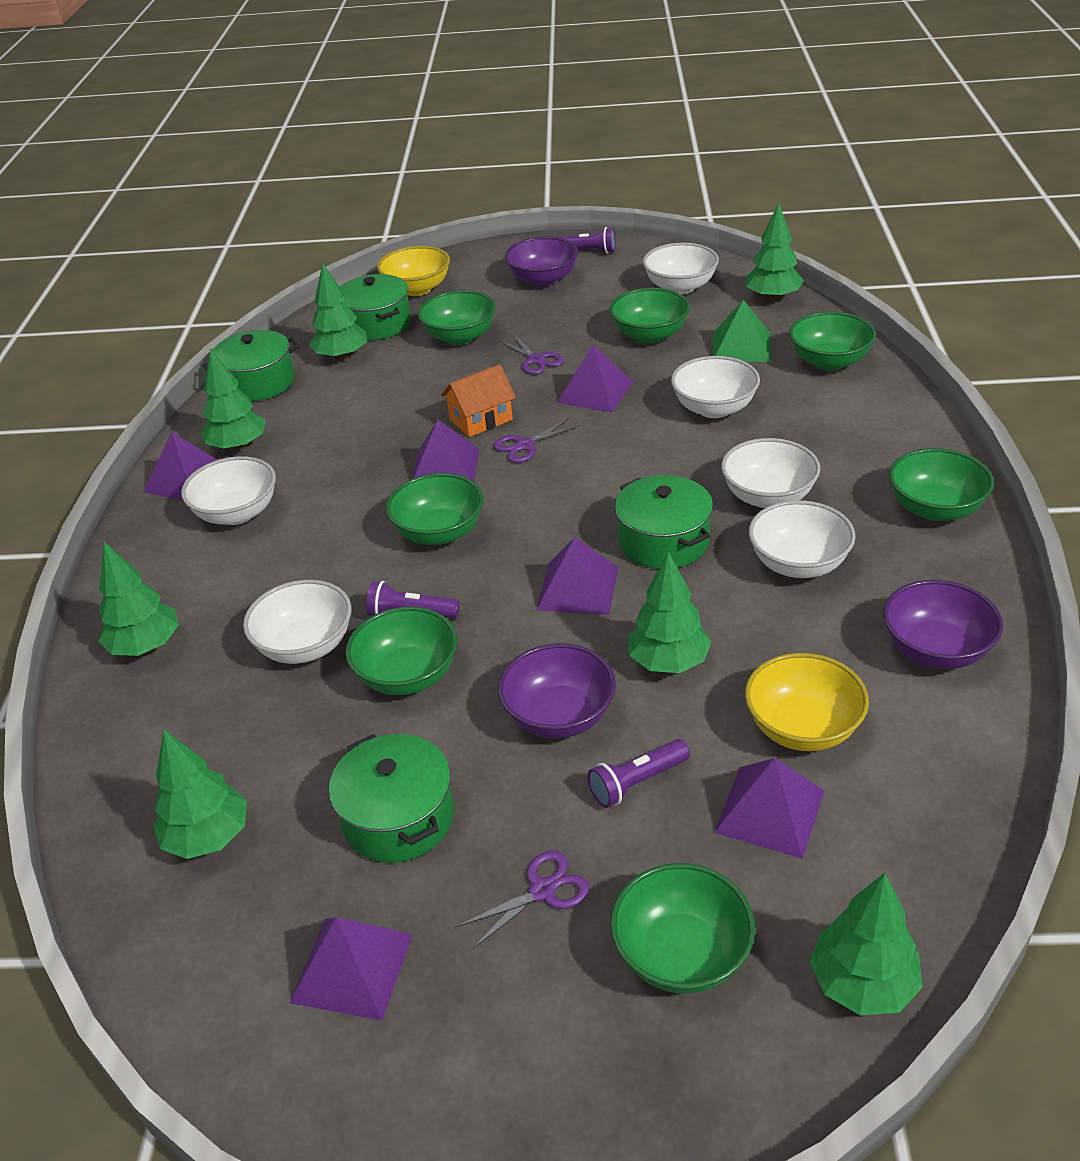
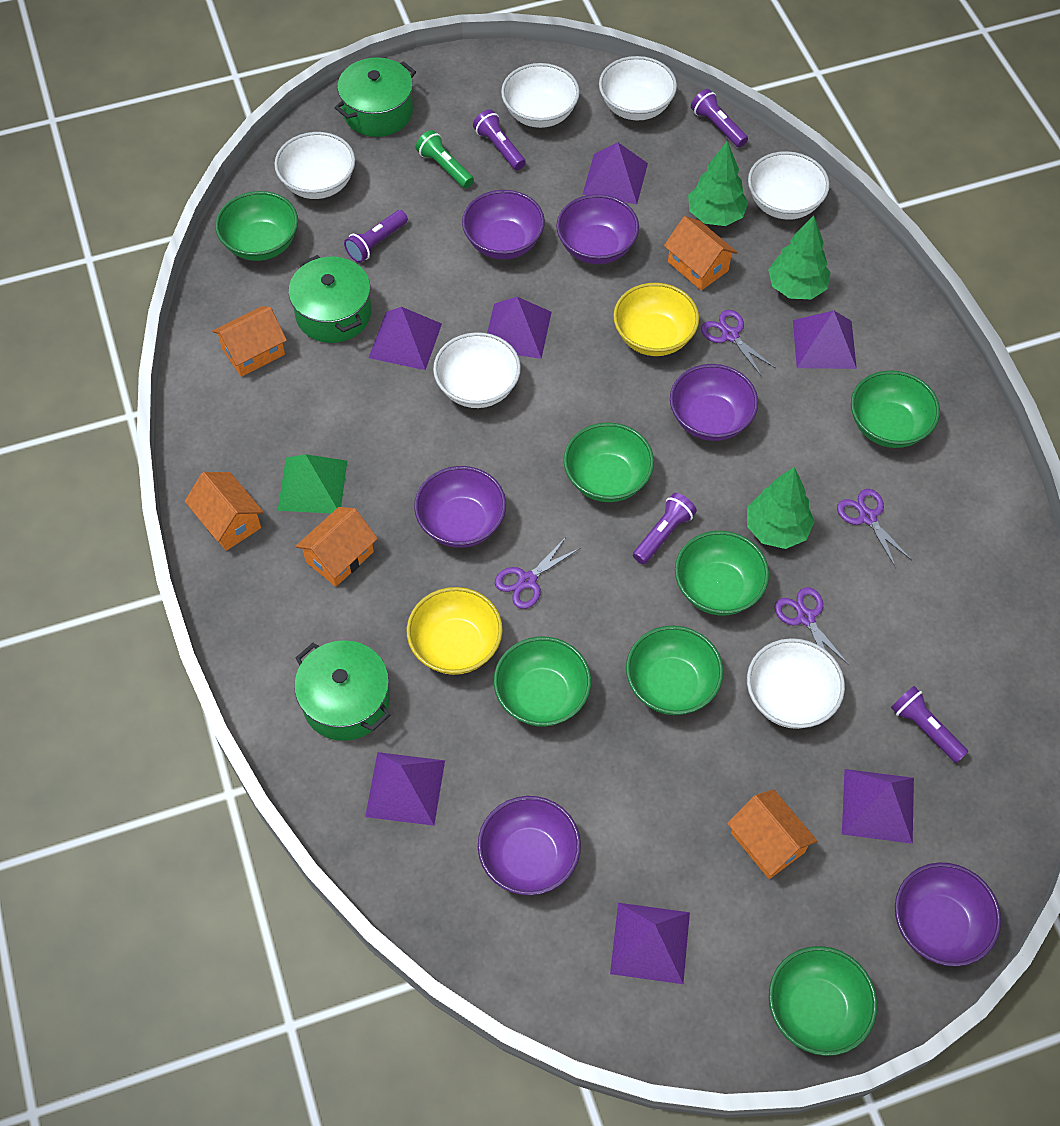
green flashlight: 0 -> 1
green pot: 4 -> 3
green tree: 7 -> 3
orange house: 1 -> 5
purple bowl: 3 -> 6
purple flashlight: 3 -> 5
purple pyramid: 6 -> 7
purple scissors: 3 -> 4

